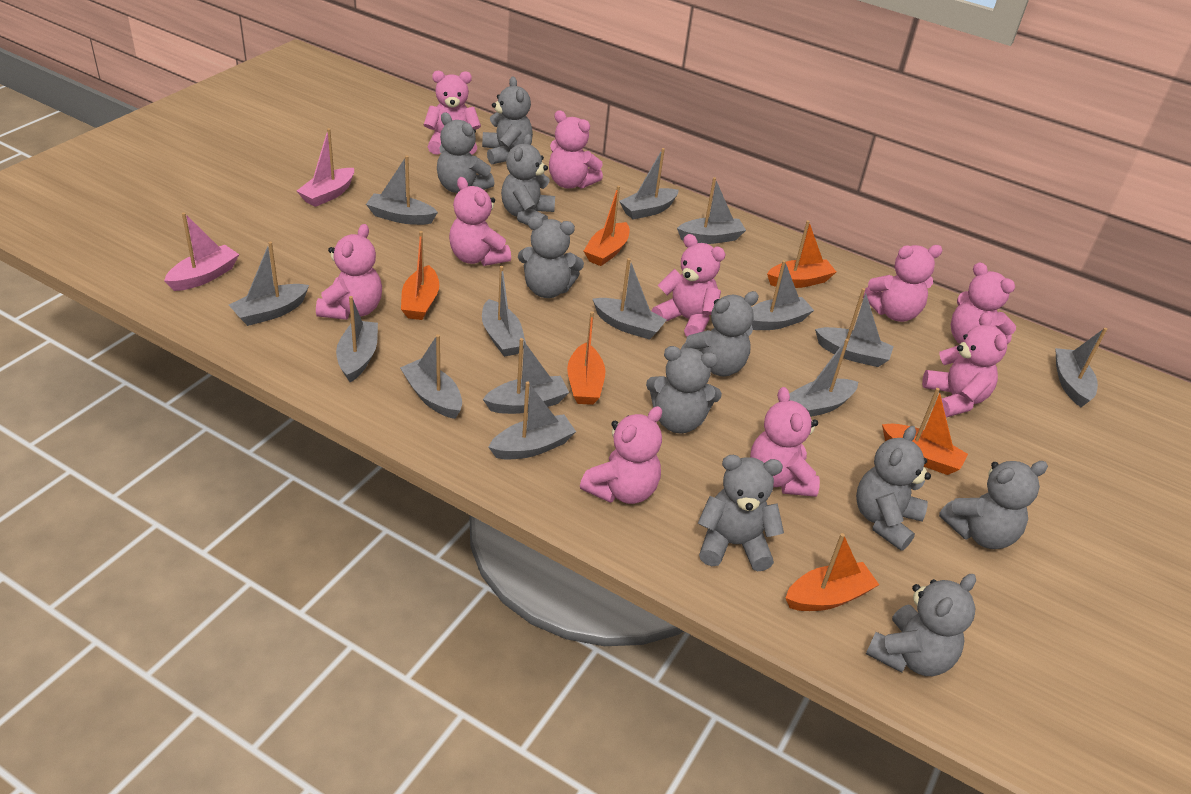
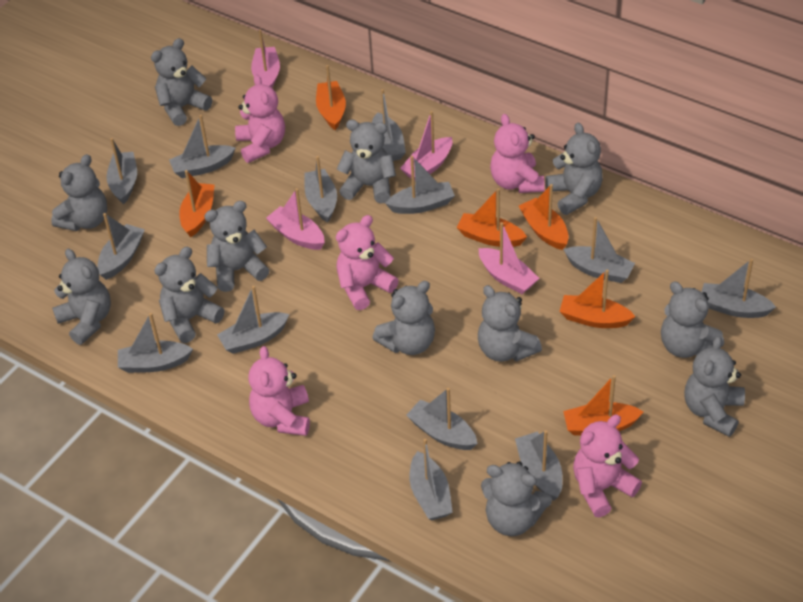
grey boat: 14 -> 13
grey teddy bear: 10 -> 12
pink boat: 2 -> 4
pink teddy bear: 10 -> 5

